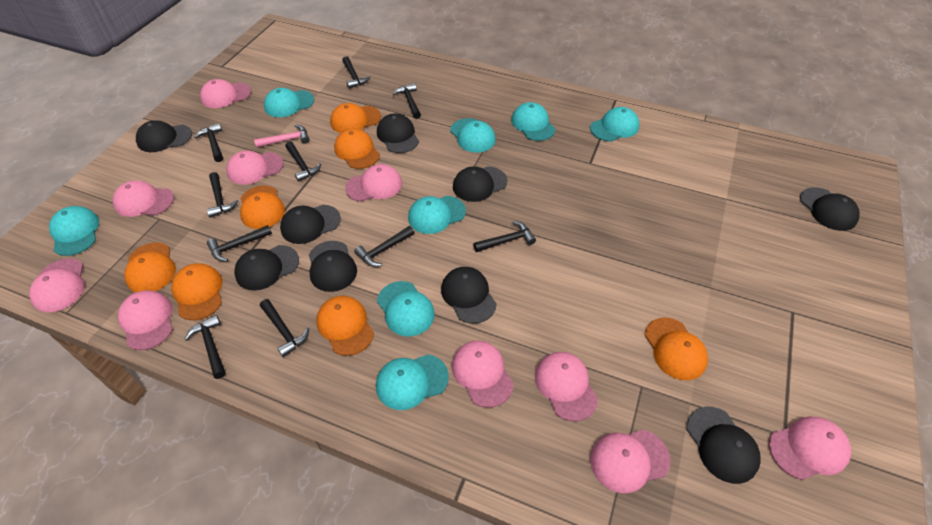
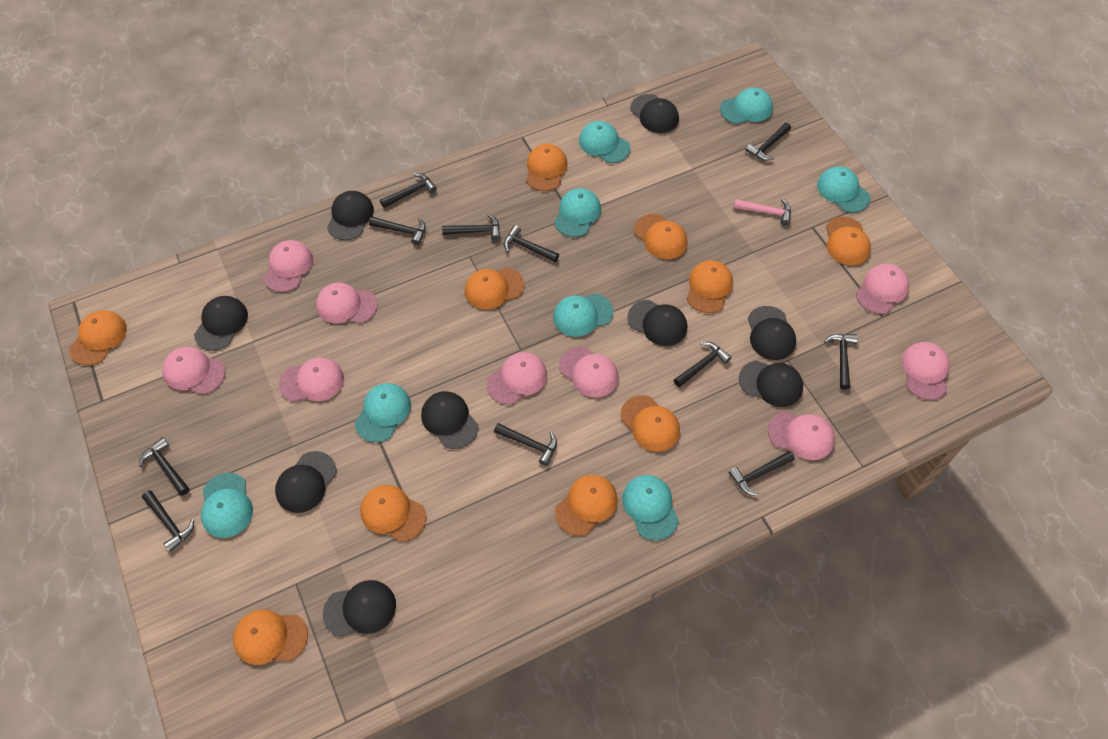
black hammer: 10 -> 11
orange cap: 7 -> 10
pink cap: 10 -> 9

